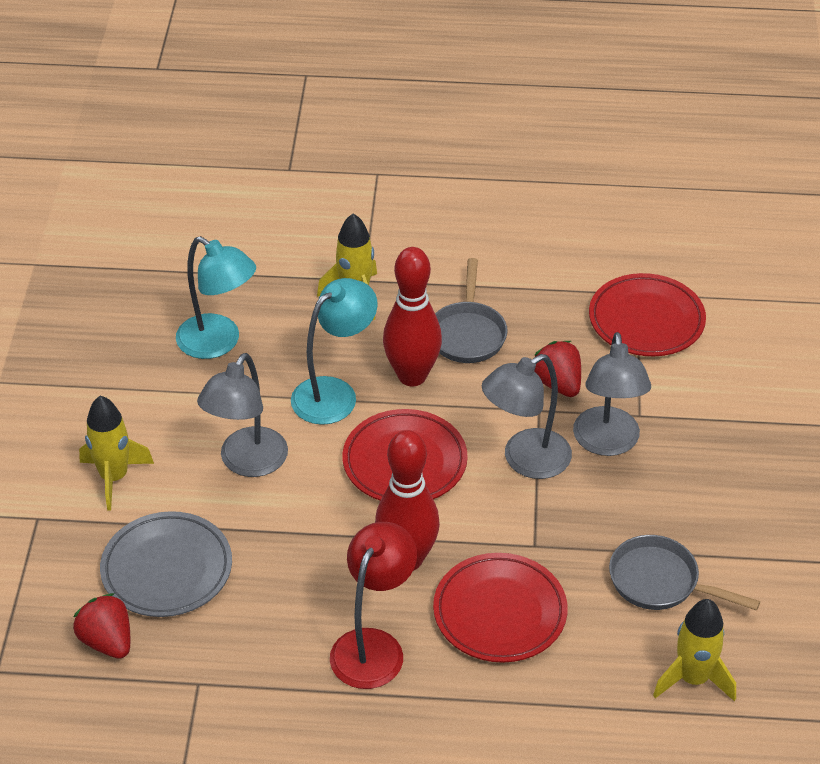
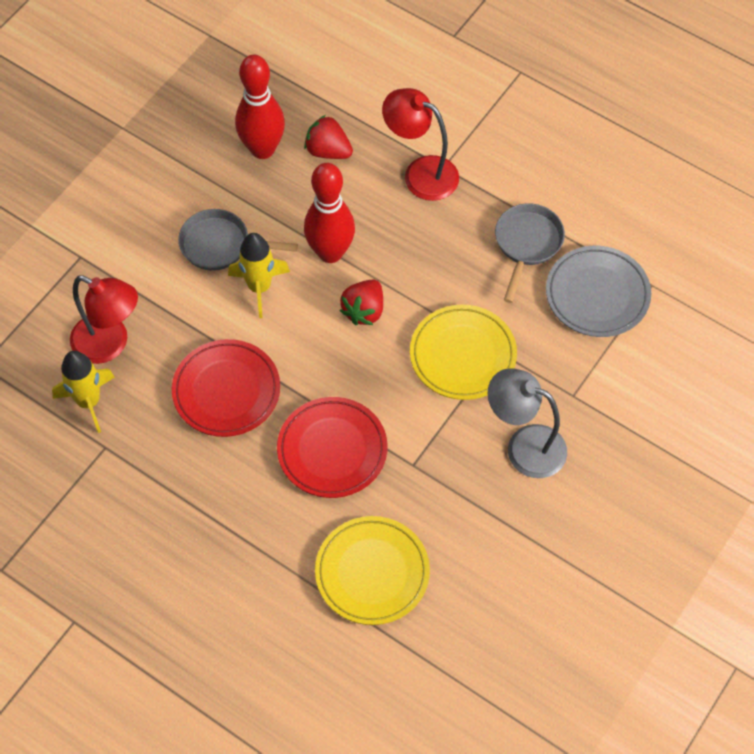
grey lamp: 3 -> 1
red lamp: 1 -> 2
red plate: 3 -> 2
turquoise lamp: 2 -> 0
yellow plate: 0 -> 2
yellow rocket: 3 -> 2

